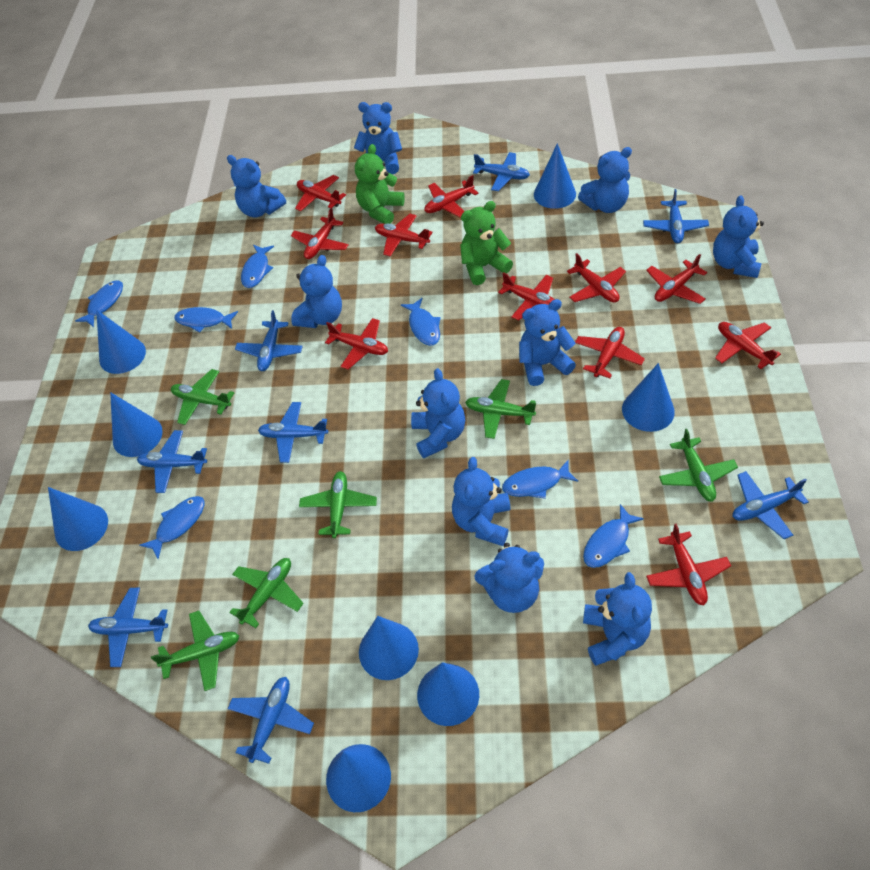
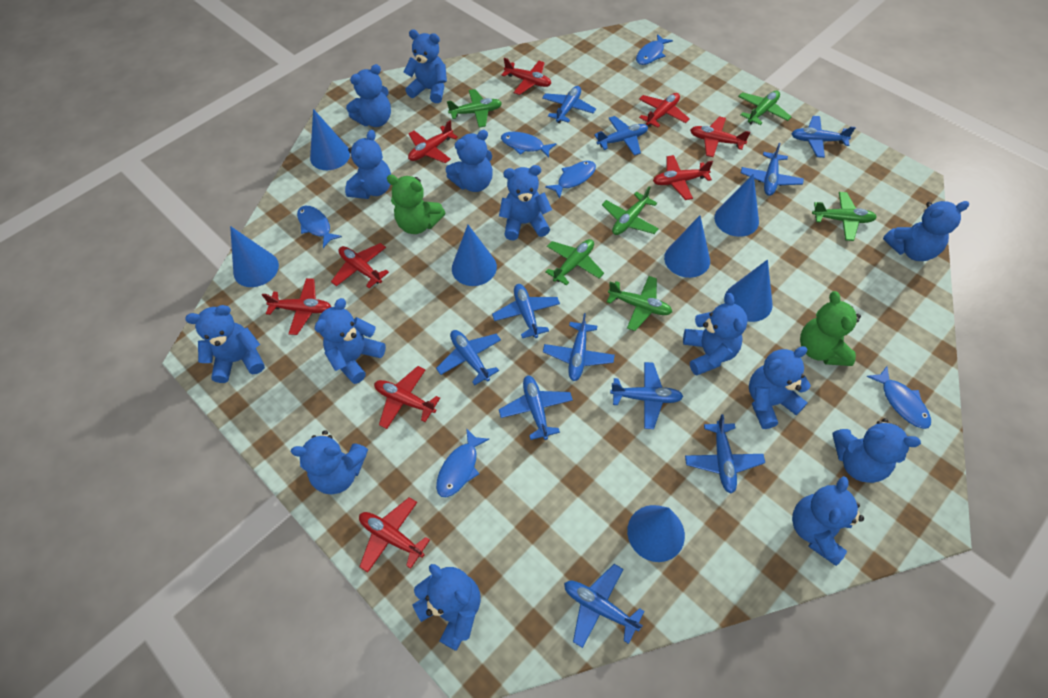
blue cone: 8 -> 7
blue fish: 7 -> 6
blue plane: 8 -> 11
blue teddy bear: 10 -> 14
red plane: 11 -> 9

